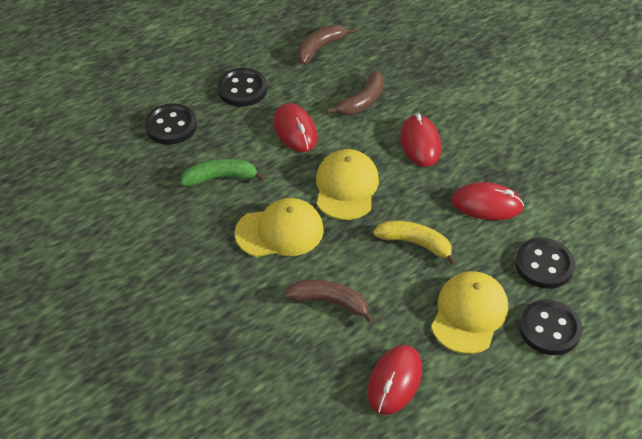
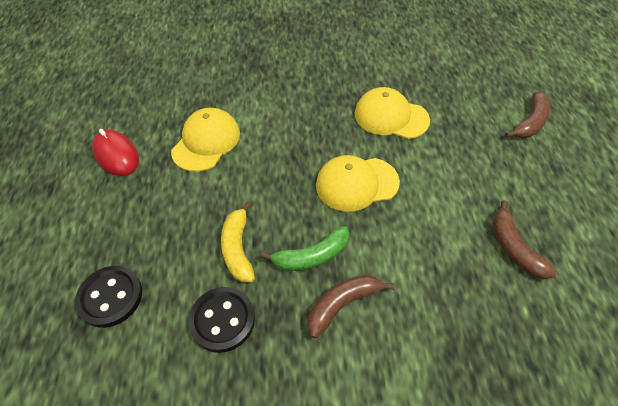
black button: 4 -> 2
red mouse: 4 -> 1

